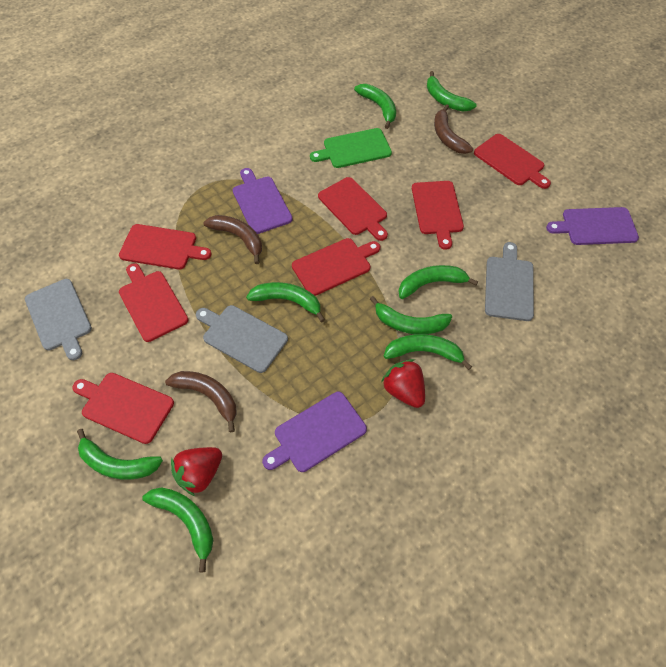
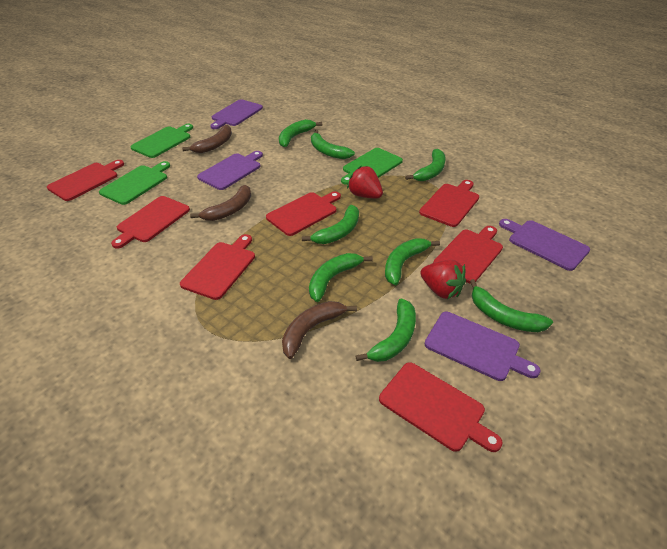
green cutting board: 1 -> 3
grey cutting board: 3 -> 0
purple cutting board: 3 -> 4

